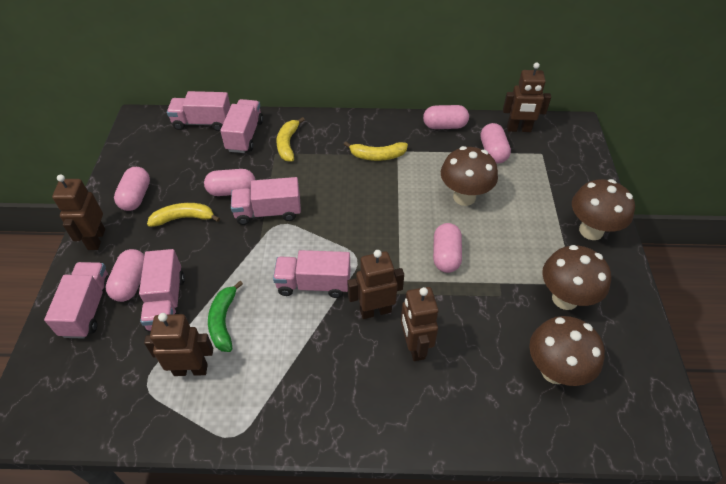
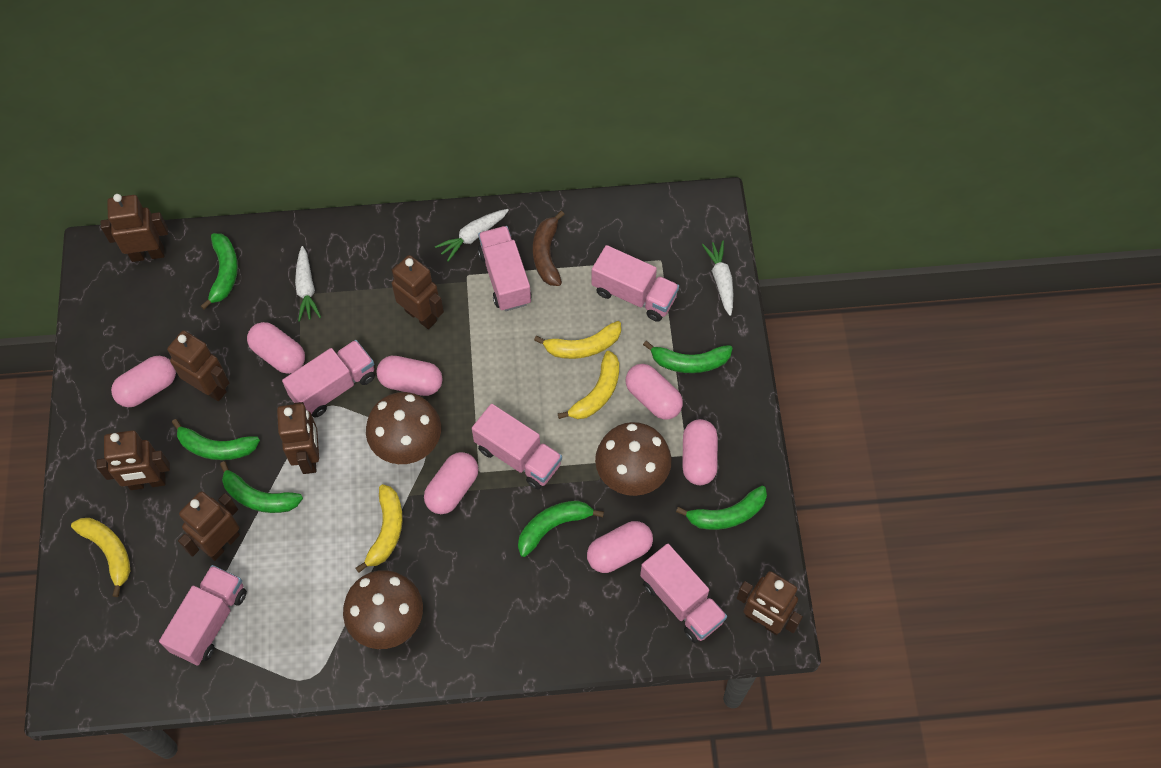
brown banana: 0 -> 1
brown mushroom: 4 -> 3
brown robot: 5 -> 7
green banana: 1 -> 6
pink capsule: 6 -> 7
white carrot: 0 -> 3
yellow banana: 3 -> 4

